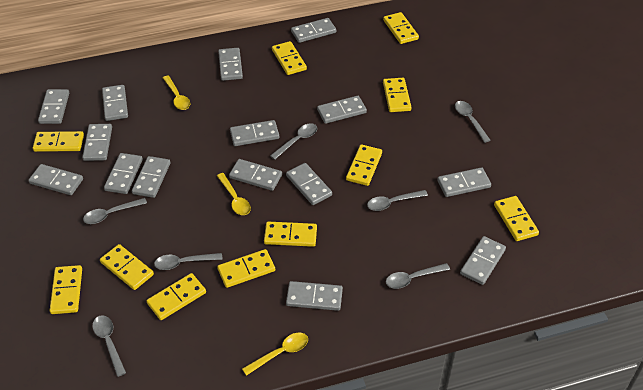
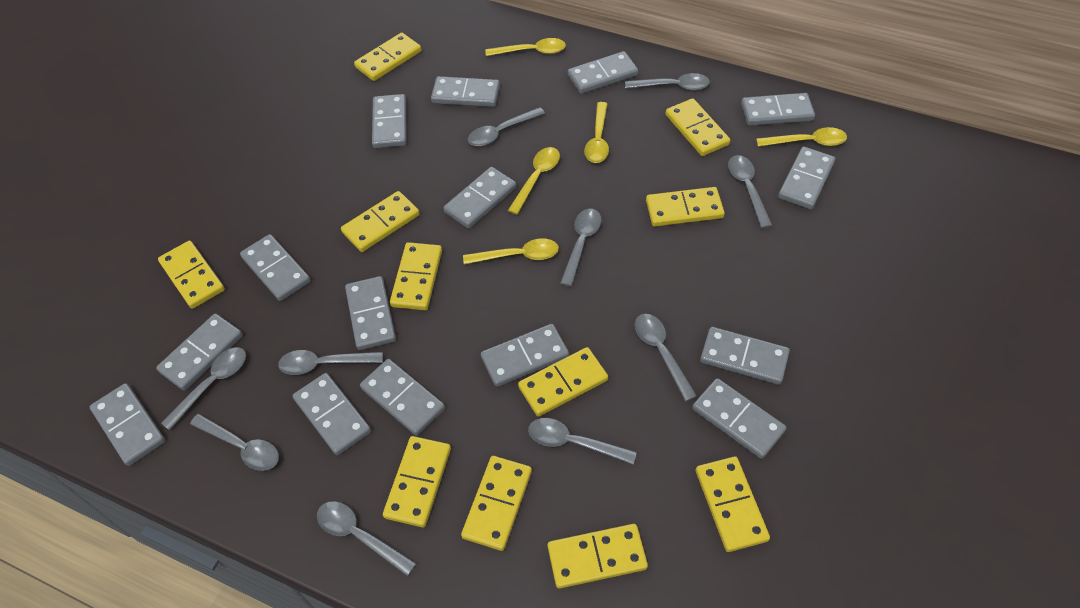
grey spoon: 7 -> 10
yellow spoon: 3 -> 5

